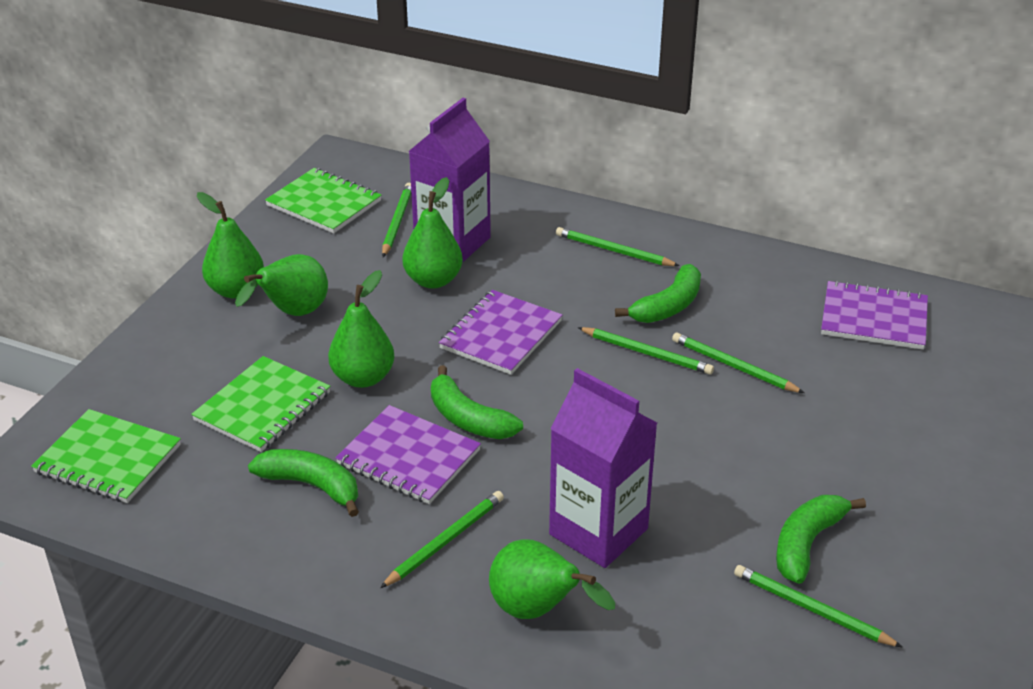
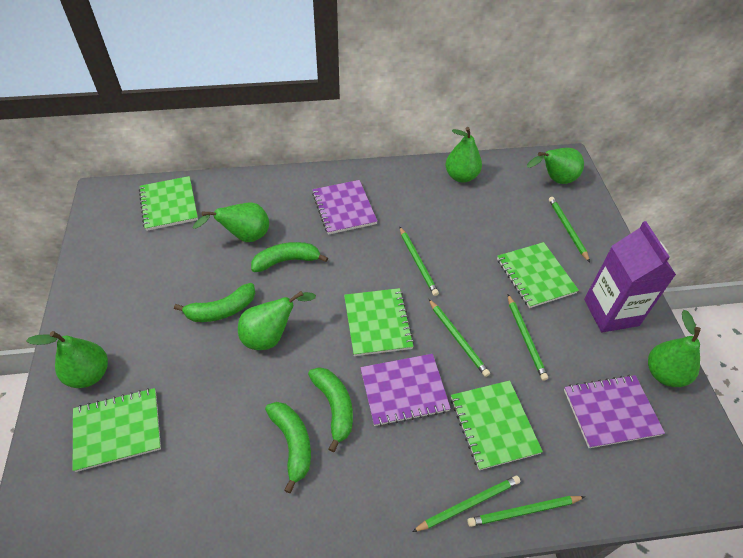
green notebook: 3 -> 5
green pear: 5 -> 6
purple carton: 2 -> 1

